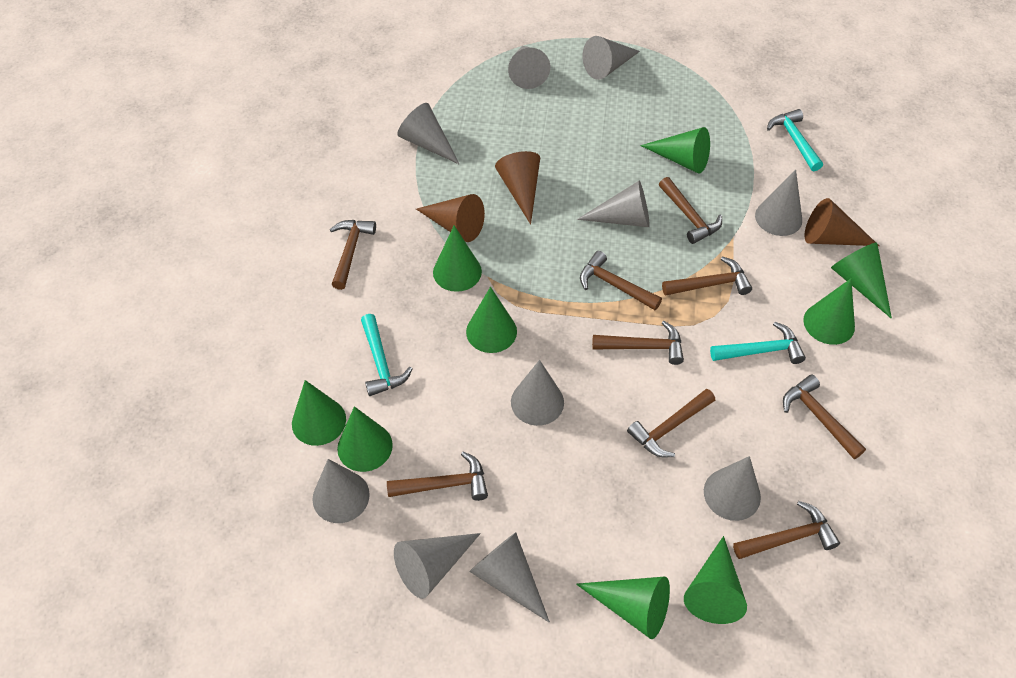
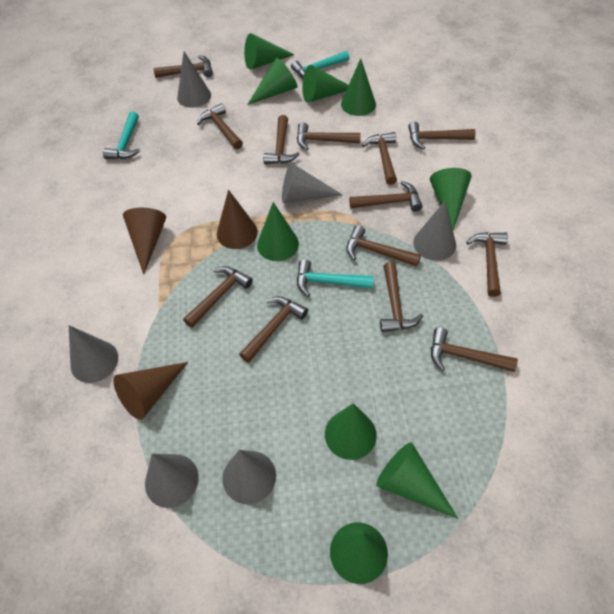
brown hammer: 9 -> 13
grey cone: 10 -> 6

